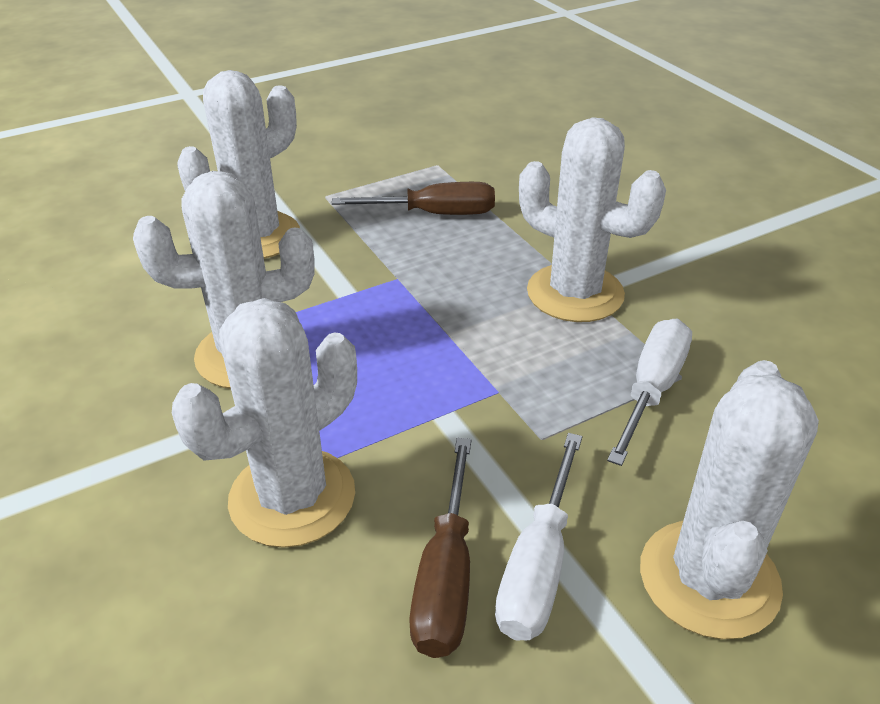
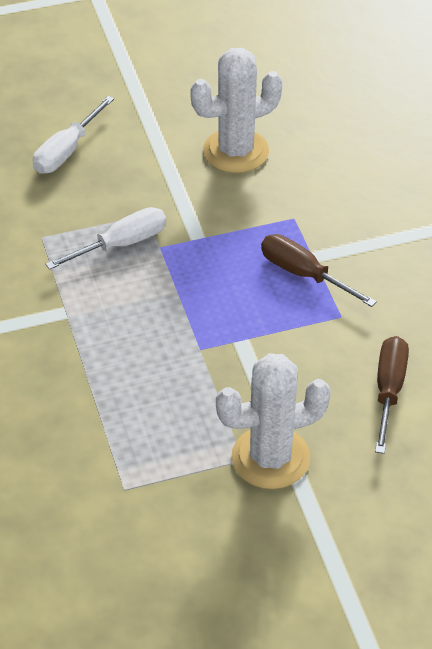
white cactus: 5 -> 2

